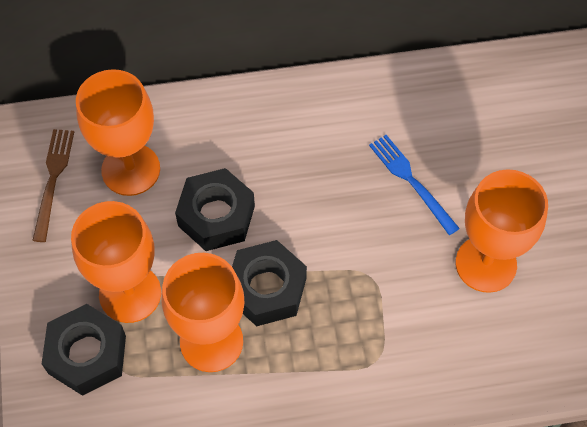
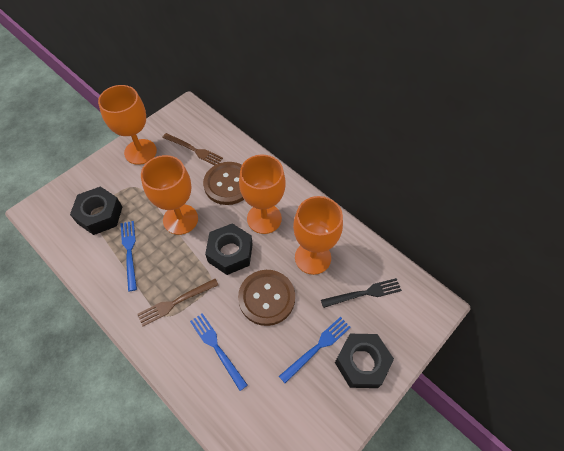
black fork: 0 -> 1
blue fork: 1 -> 3
brown button: 0 -> 2
brown fork: 1 -> 2

